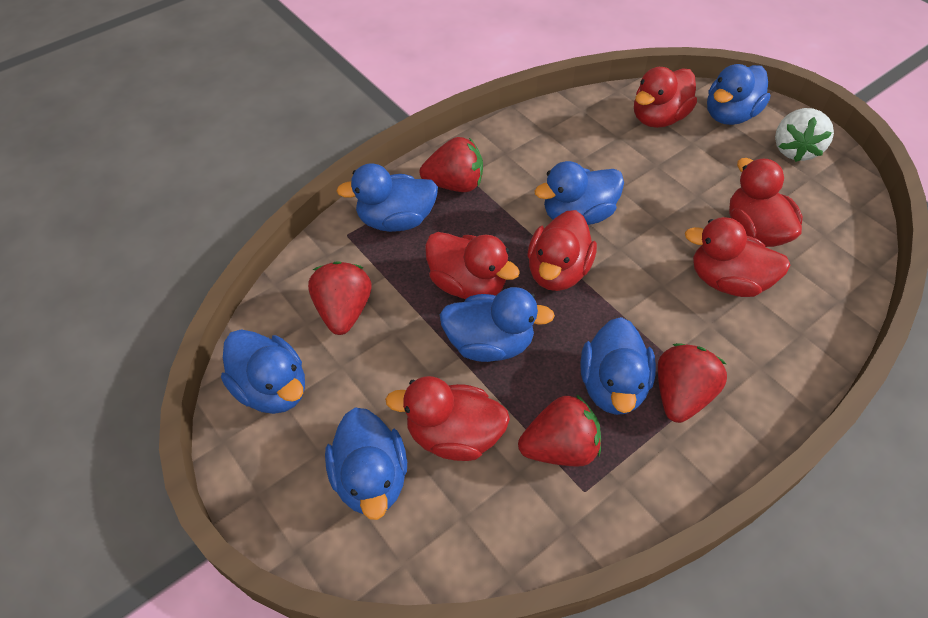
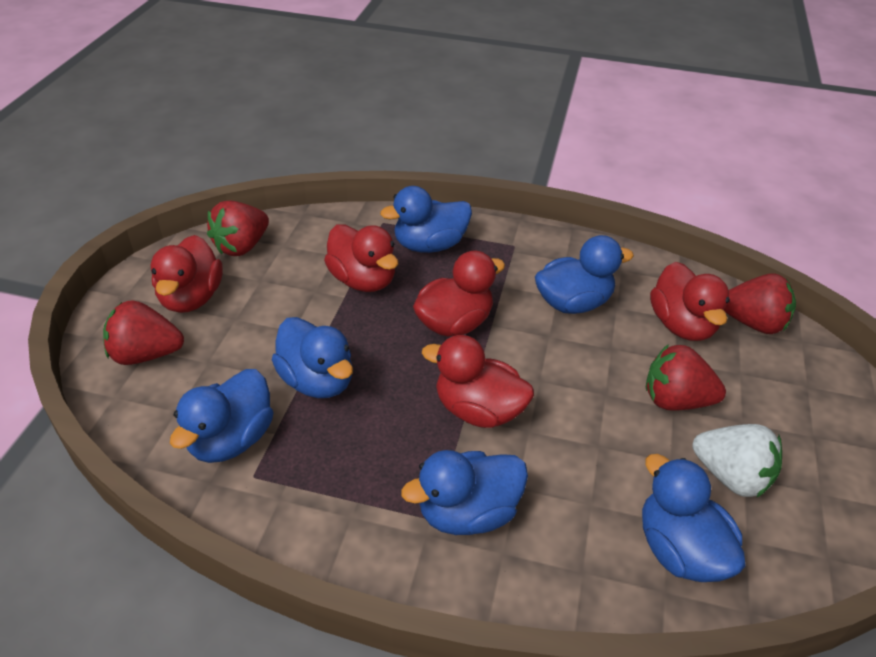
blue duck: 7 -> 6
red duck: 6 -> 5

